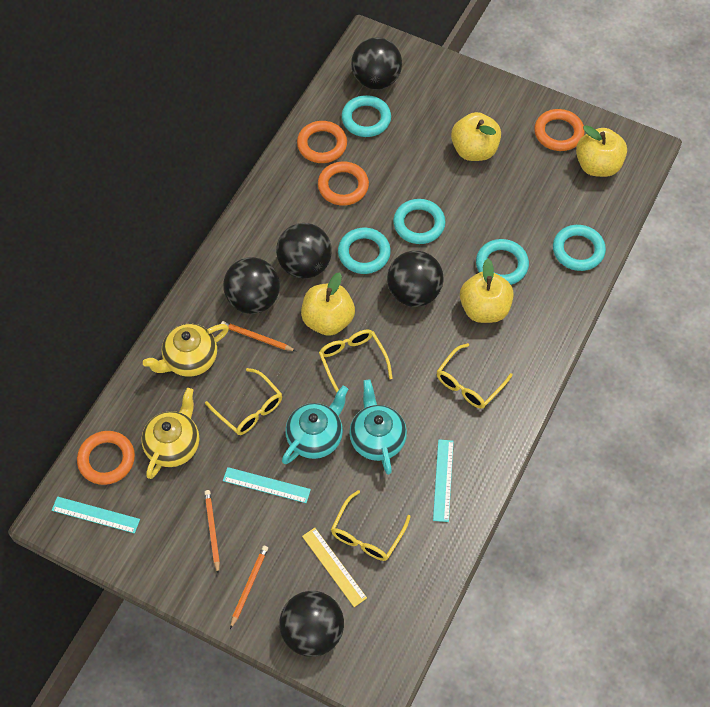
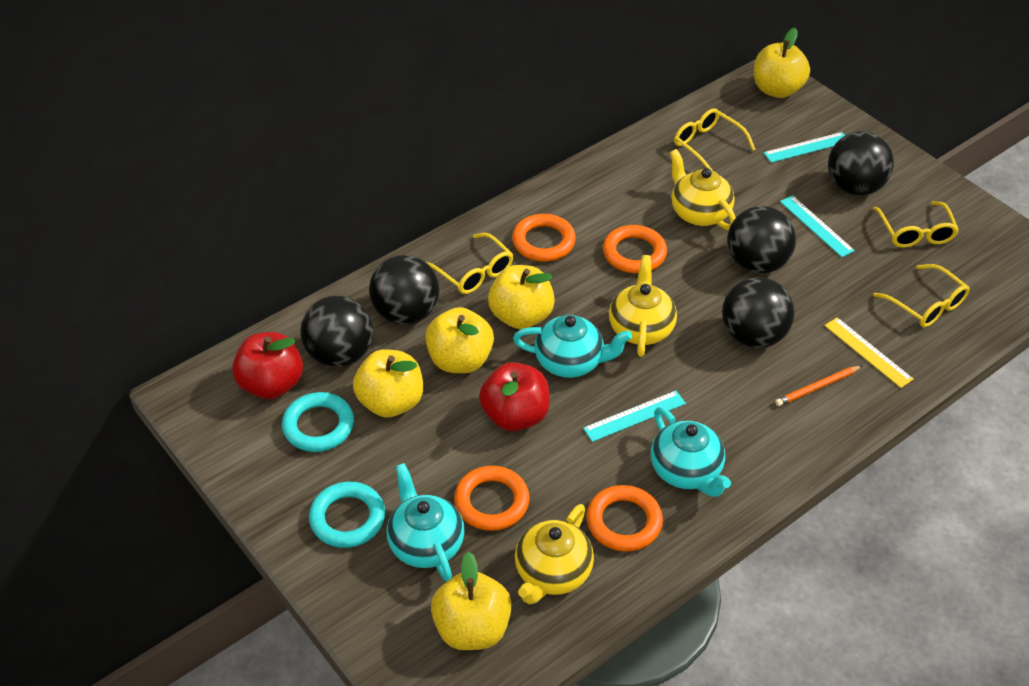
orange pencil: 3 -> 1
red apple: 0 -> 2
turquoise ring: 5 -> 2
turquoise teapot: 2 -> 3
yellow apple: 4 -> 5
yellow teapot: 2 -> 3

